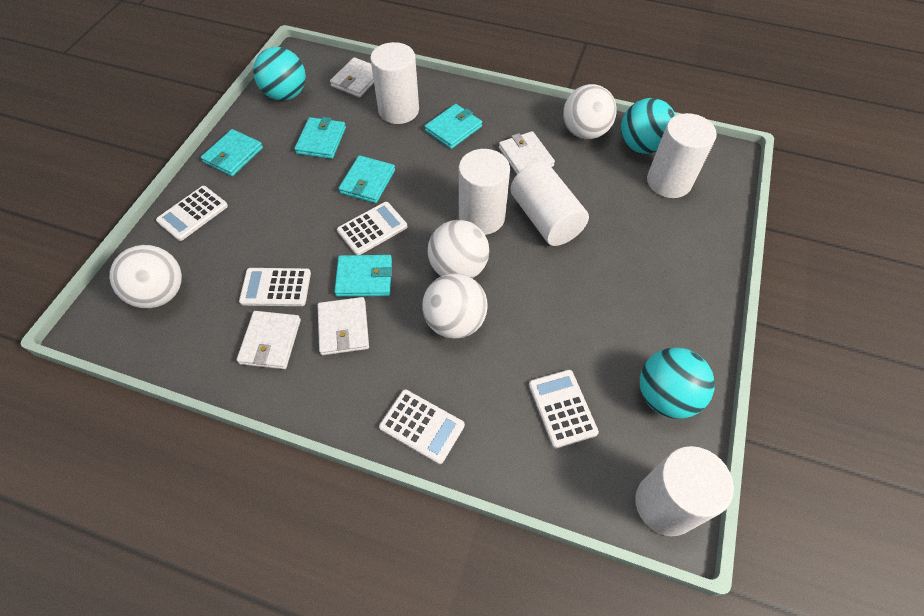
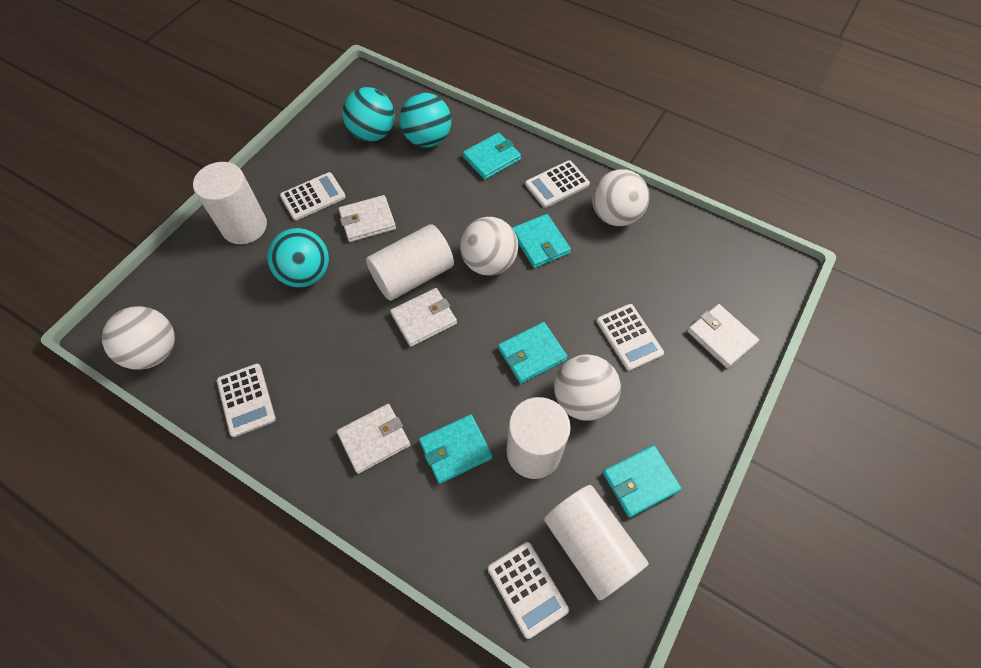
white cylinder: 5 -> 4

